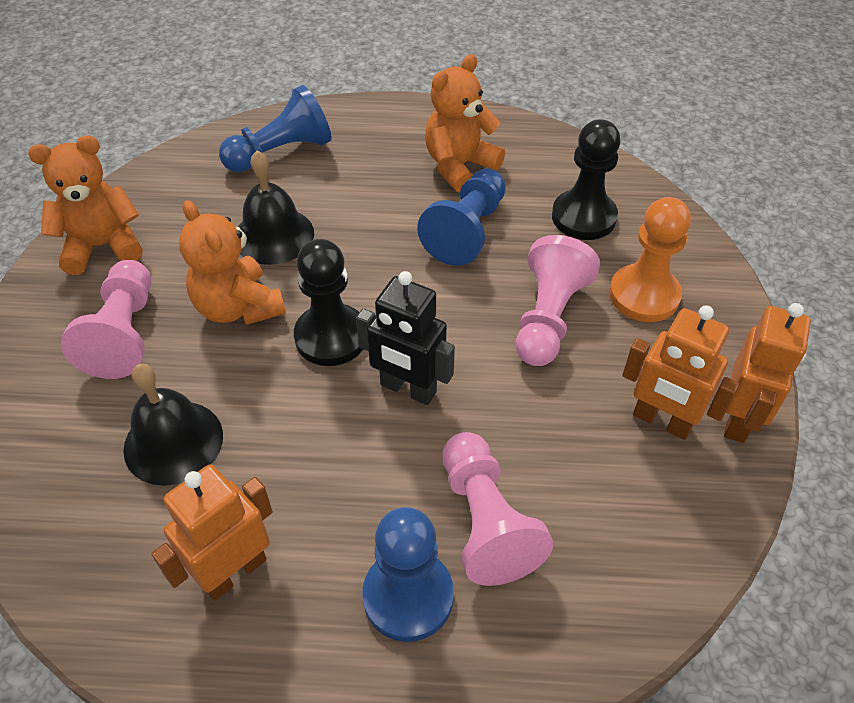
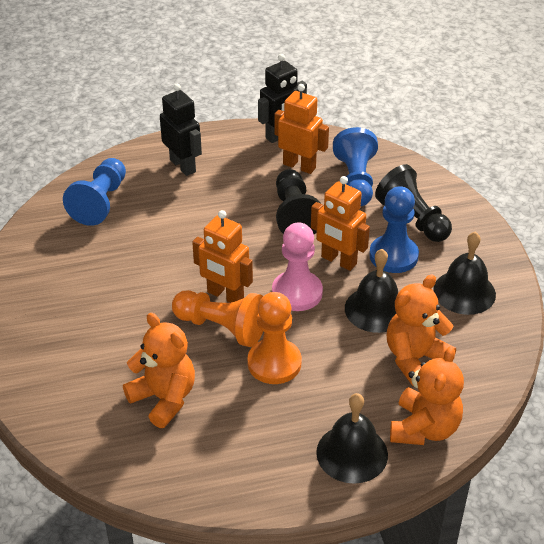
black bell: 2 -> 3
black robot: 1 -> 2
orange pawn: 1 -> 2
pink pawn: 3 -> 1

